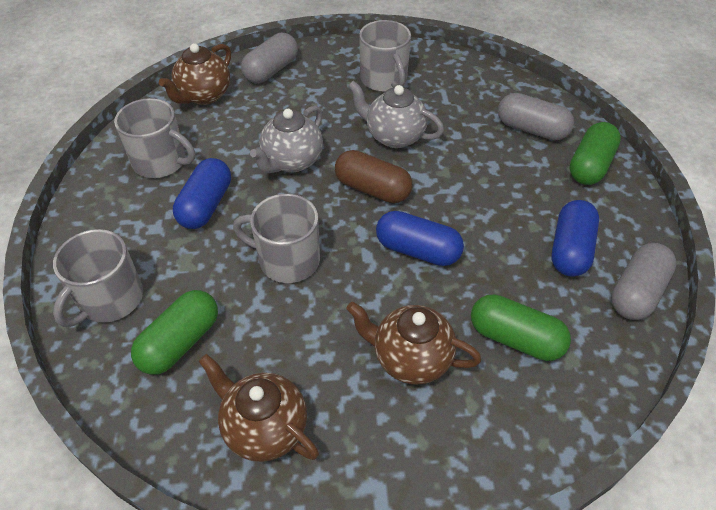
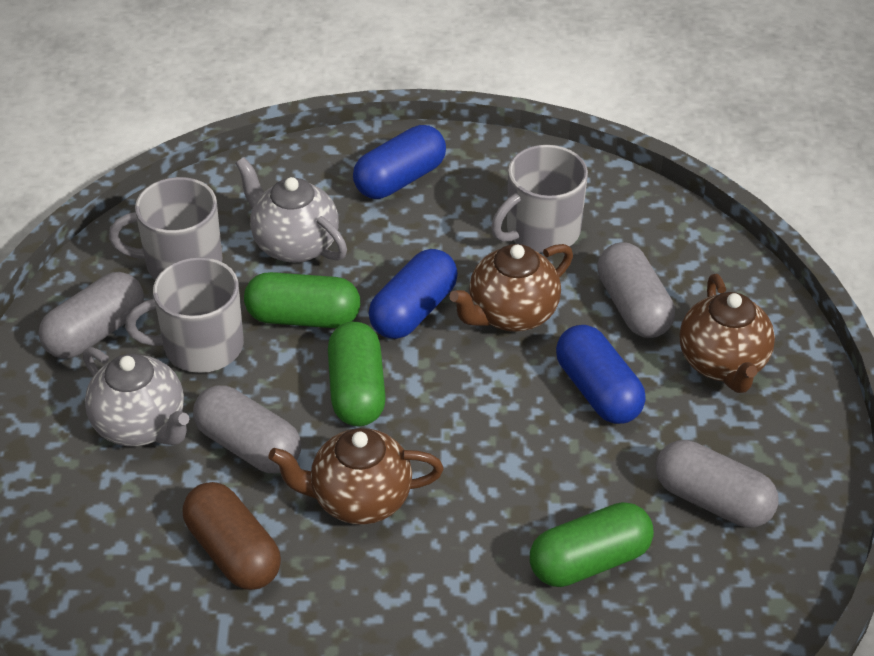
grey capsule: 3 -> 4
grey mug: 4 -> 3

